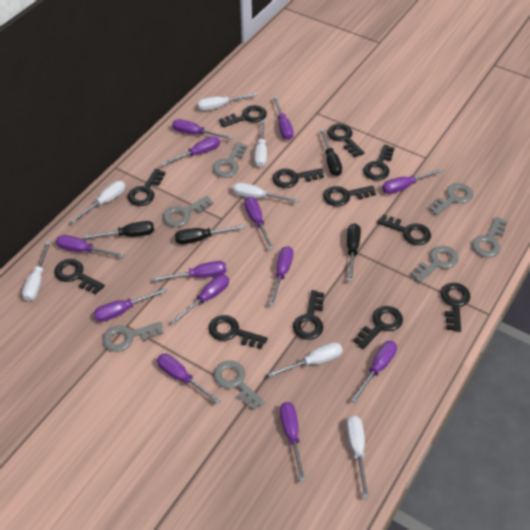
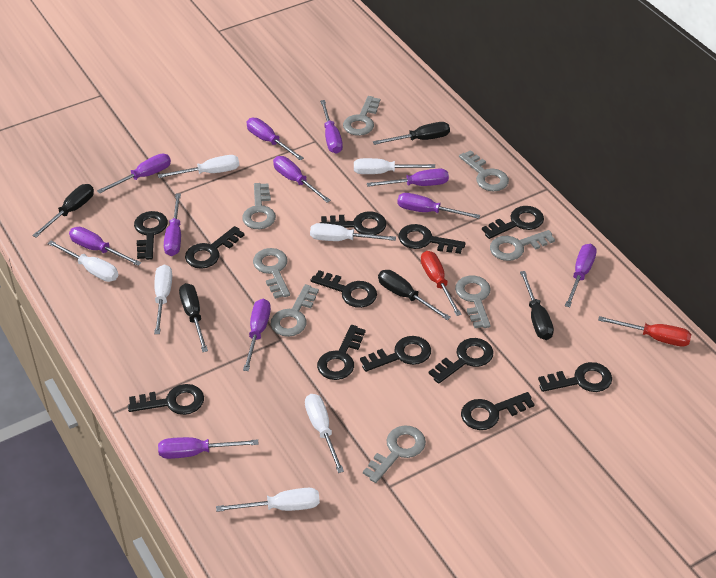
black screwdriver: 4 -> 5
grey key: 7 -> 8
purple screwdriver: 13 -> 11
red screwdriver: 0 -> 2

